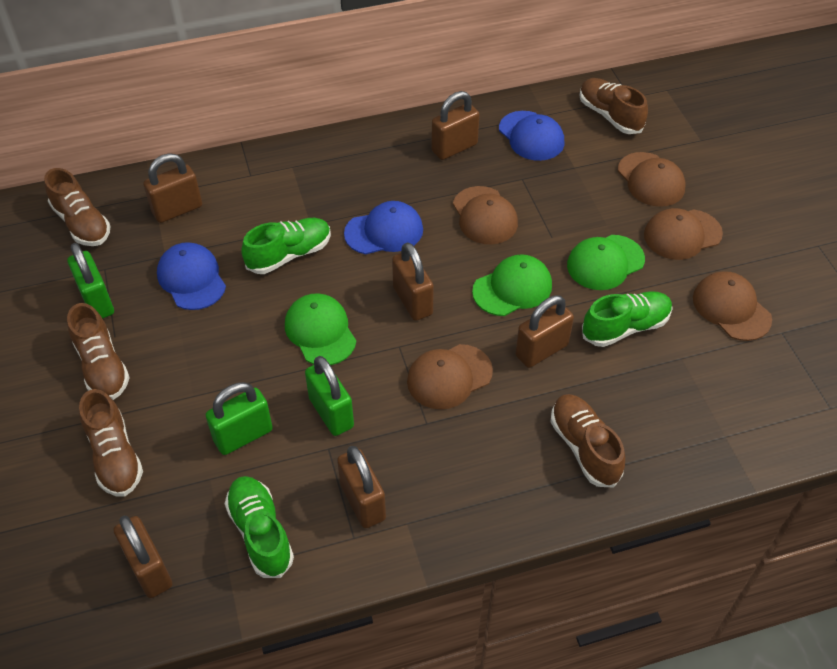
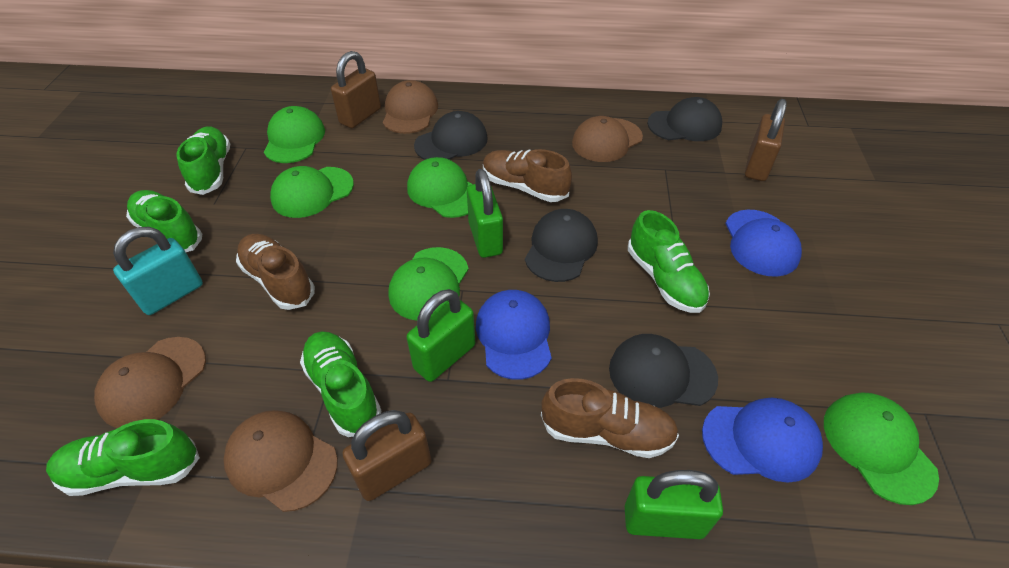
black cap: 0 -> 4
brown cap: 5 -> 4
brown padlock: 6 -> 3
brown shoe: 5 -> 3
green cap: 3 -> 5
green shoe: 3 -> 5
turquoise padlock: 0 -> 1

